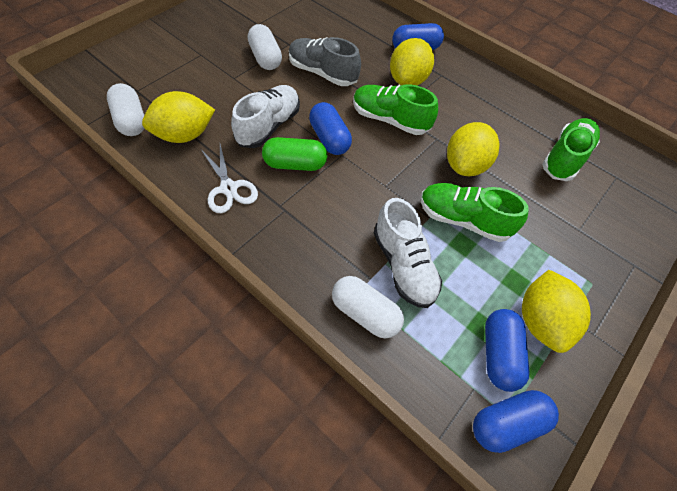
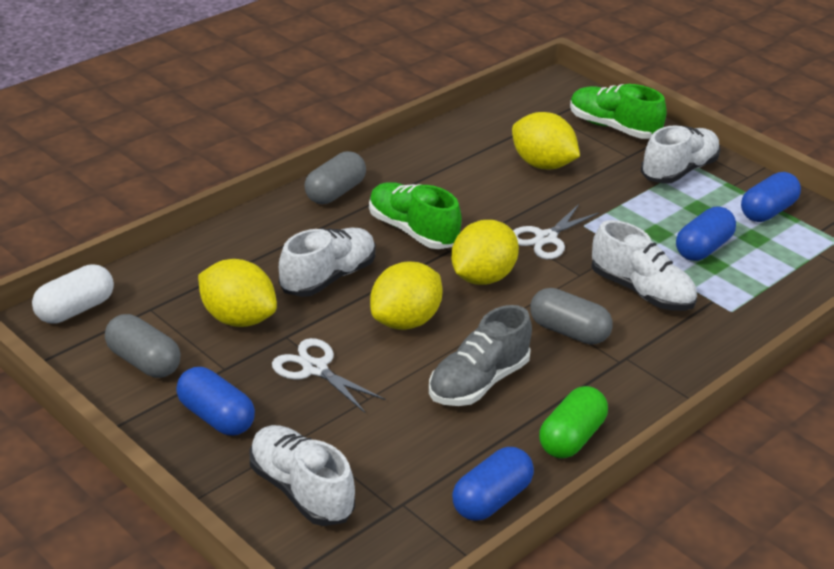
green shoe: 3 -> 2
grey capsule: 0 -> 3
white capsule: 3 -> 1
white scissors: 1 -> 2
white shoe: 2 -> 4

